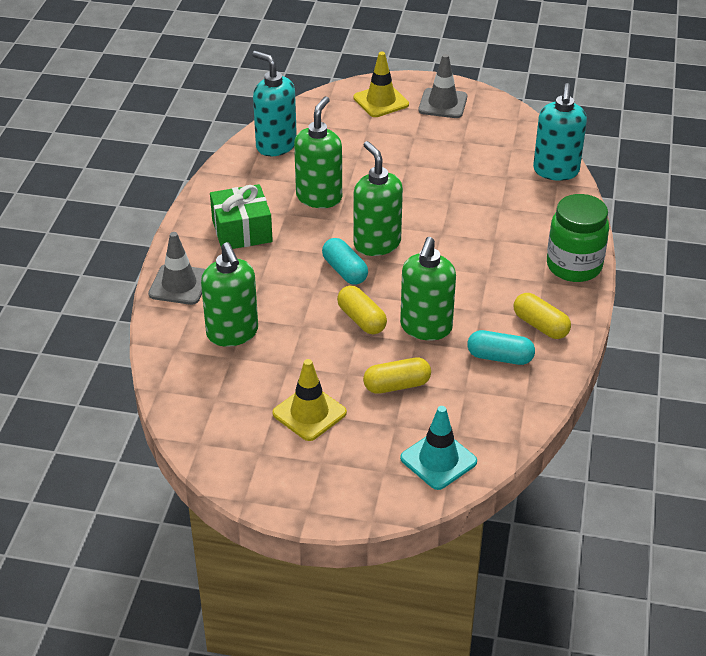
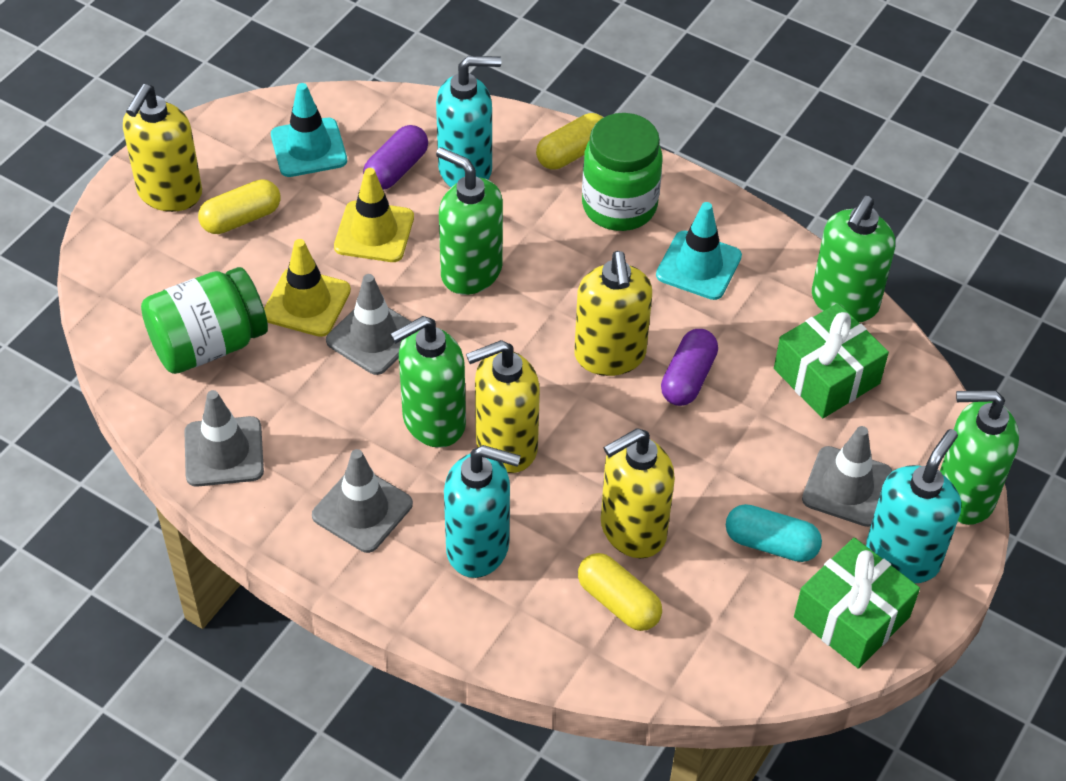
green gift: 1 -> 2
green jar: 1 -> 2
grey traffic cone: 2 -> 4
purple capsule: 0 -> 2
turquoise capsule: 2 -> 1
turquoise soap dispenser: 2 -> 3
turquoise traffic cone: 1 -> 2
yellow soap dispenser: 0 -> 4

